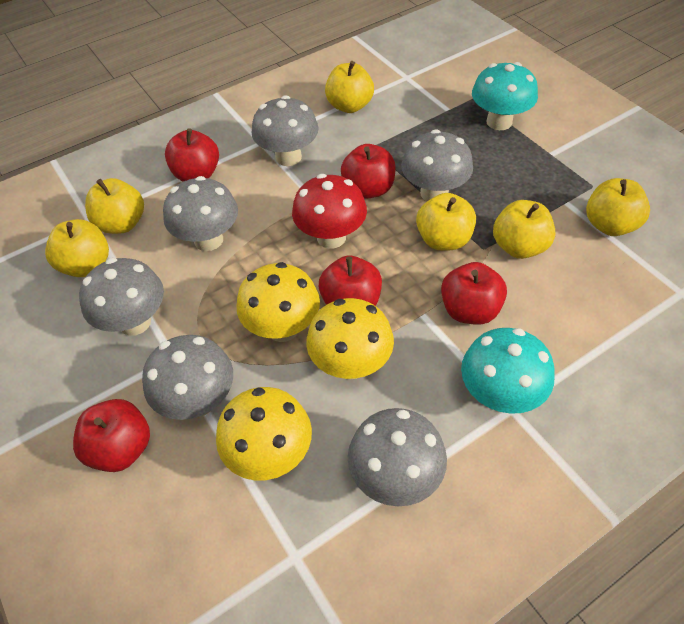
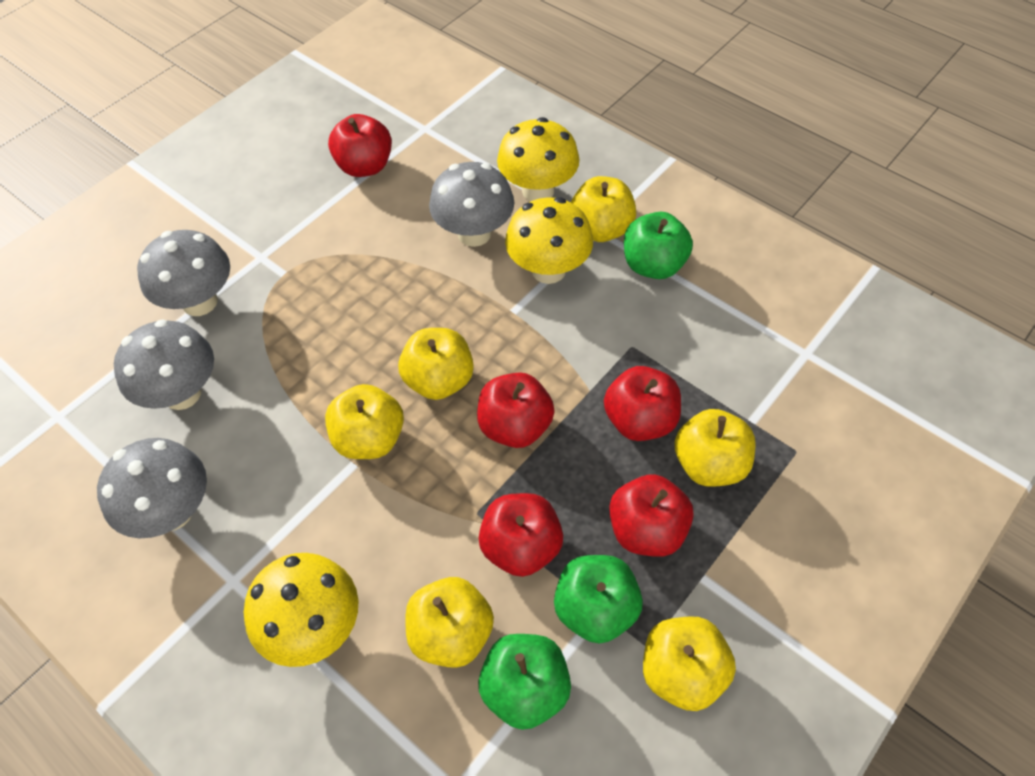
green apple: 0 -> 3
grey mushroom: 6 -> 4
red mushroom: 1 -> 0
turquoise mushroom: 2 -> 0

